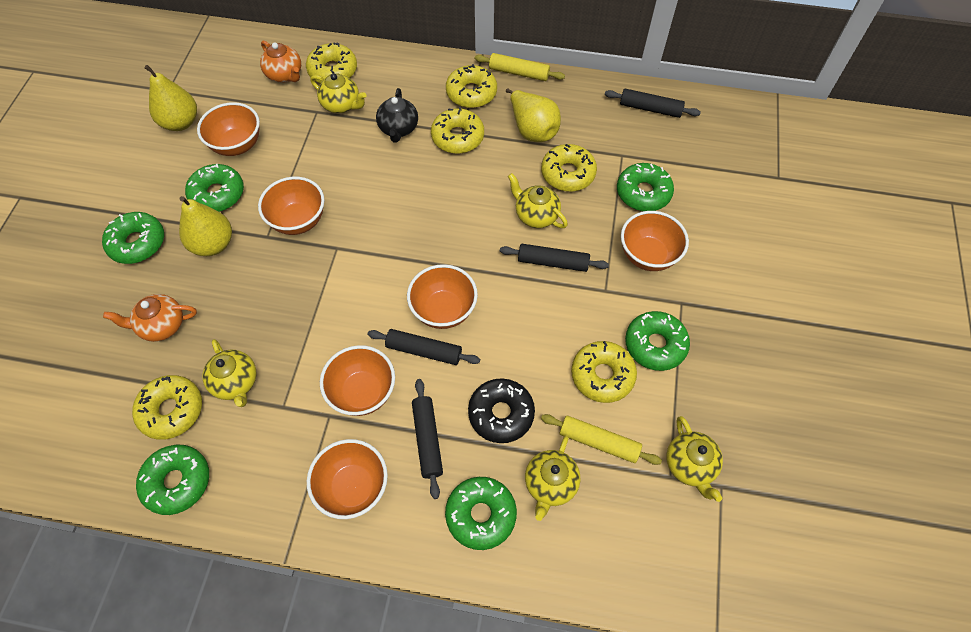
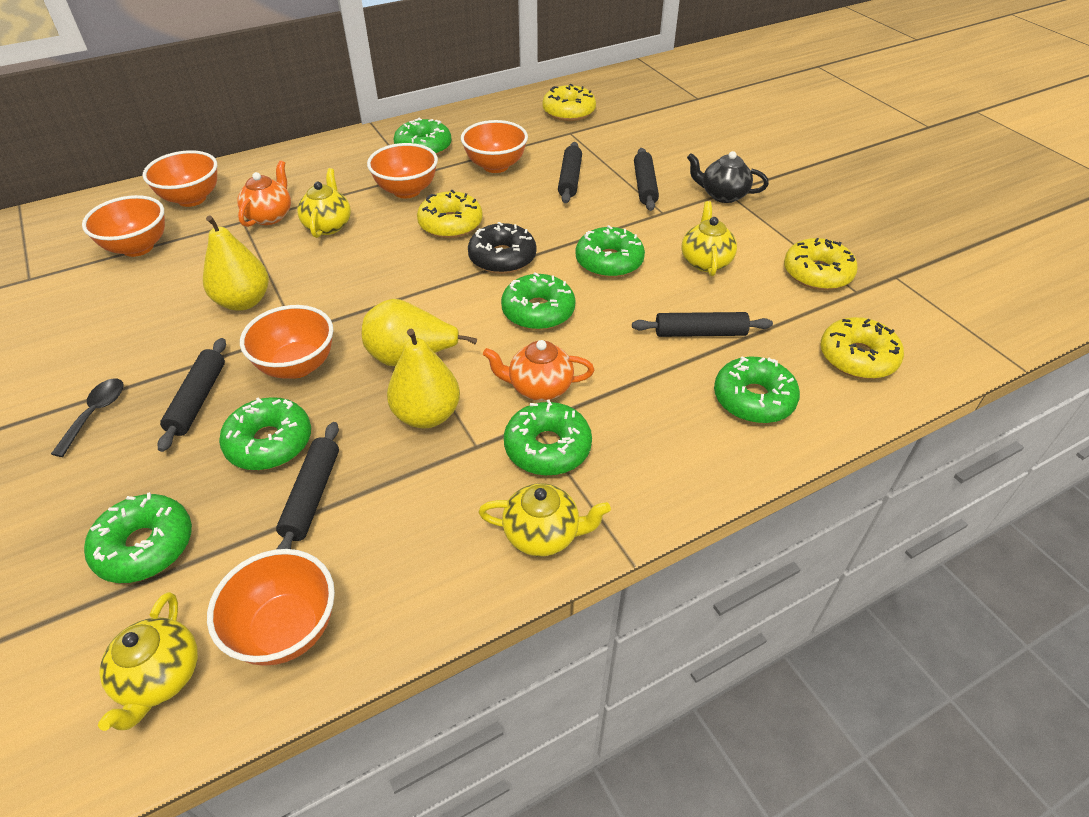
black rolling pin: 4 -> 5
black spoon: 0 -> 1
green donut: 6 -> 7
yellow donut: 6 -> 4
yellow rolling pin: 2 -> 0
yellow teapot: 5 -> 4

